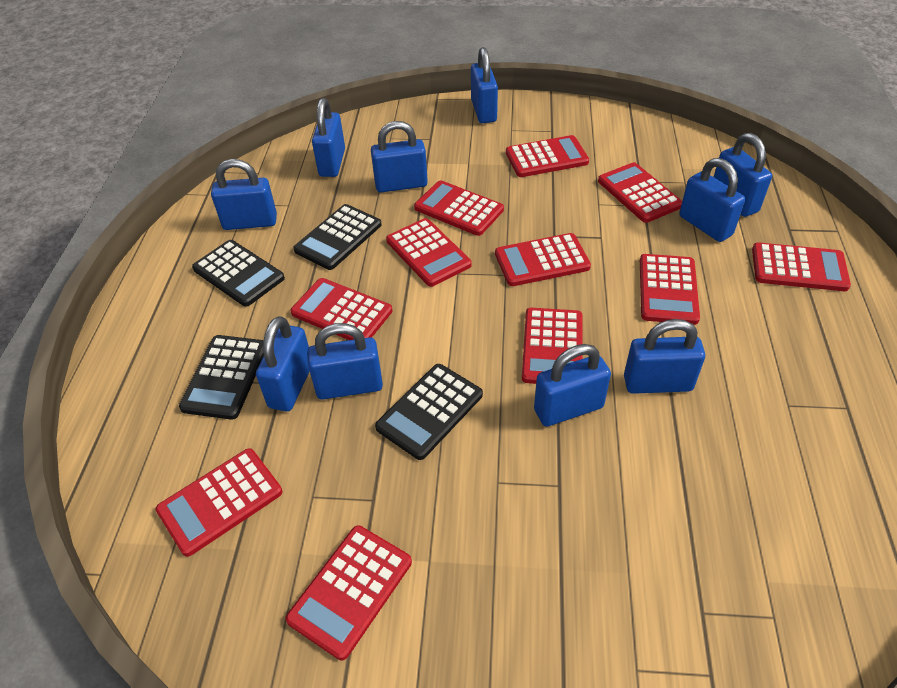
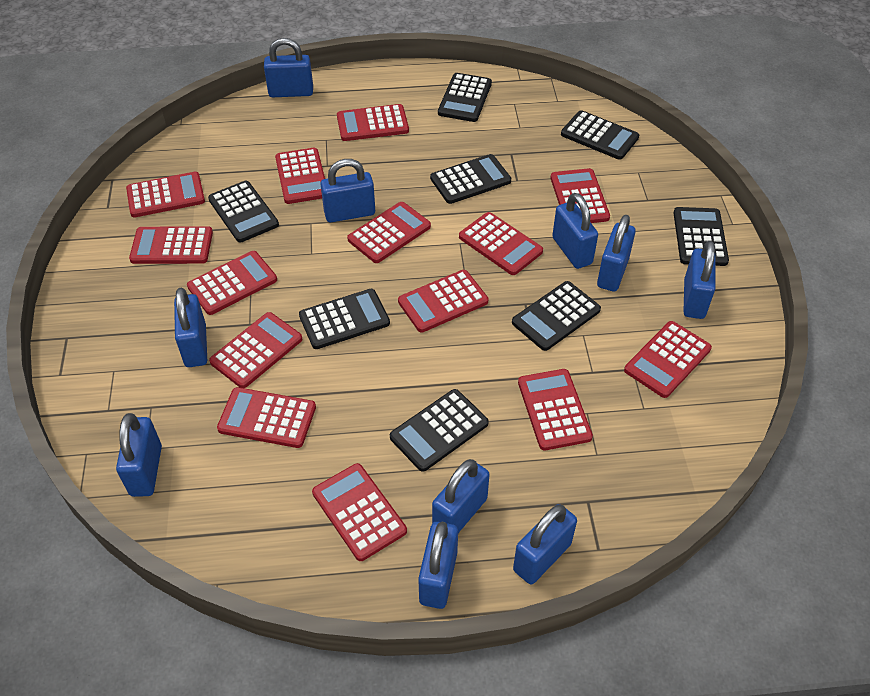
black calculator: 4 -> 8
red calculator: 11 -> 14

